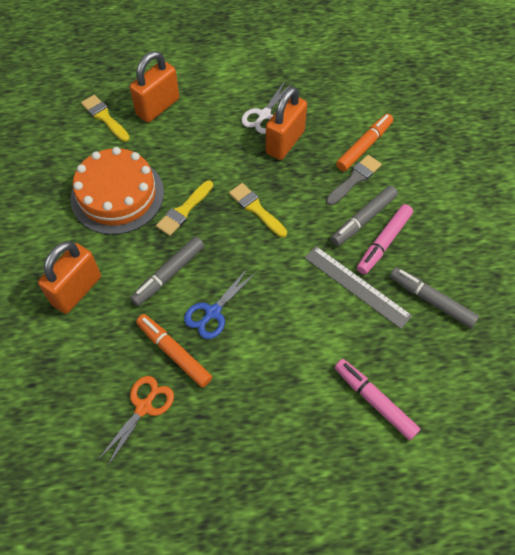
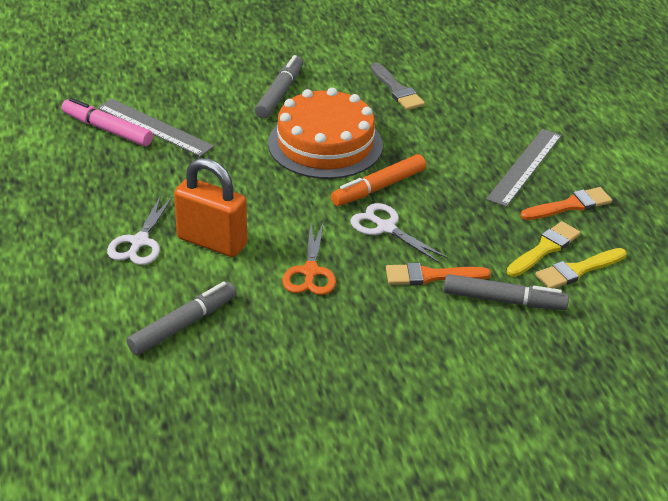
blue scissors: 1 -> 0
grey ruler: 1 -> 2
orange brush: 0 -> 2
orange marker: 2 -> 1
orange padlock: 3 -> 1
pink marker: 2 -> 1
white scissors: 1 -> 2
yellow brush: 3 -> 2

